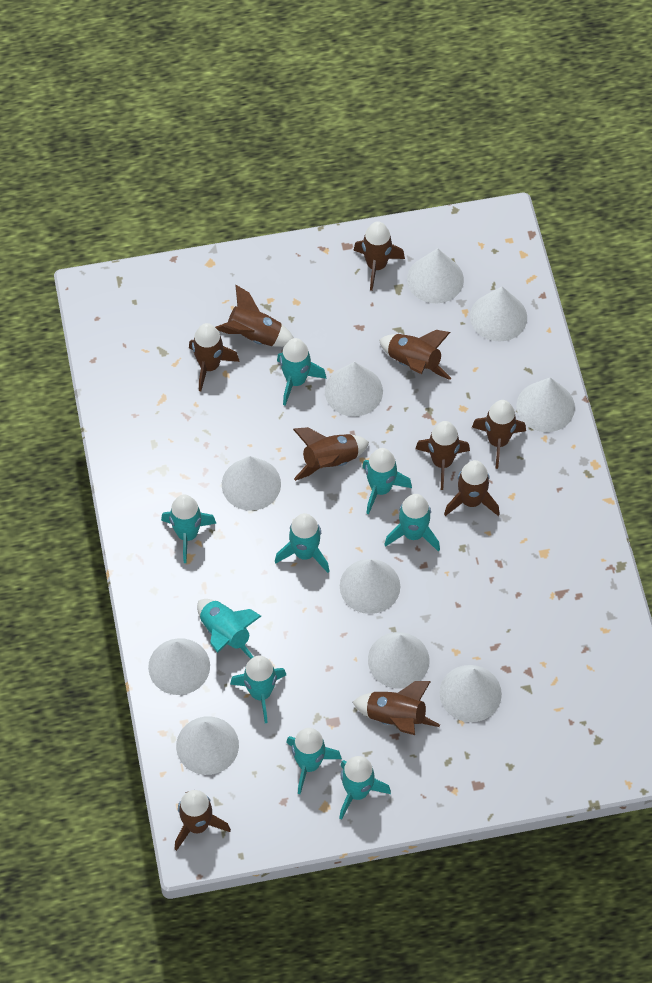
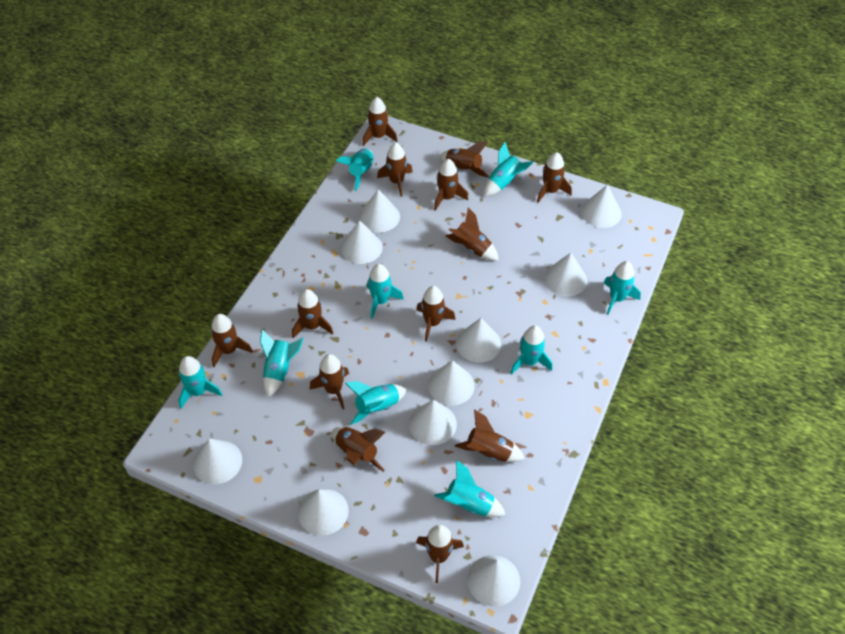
brown rocket: 10 -> 13

